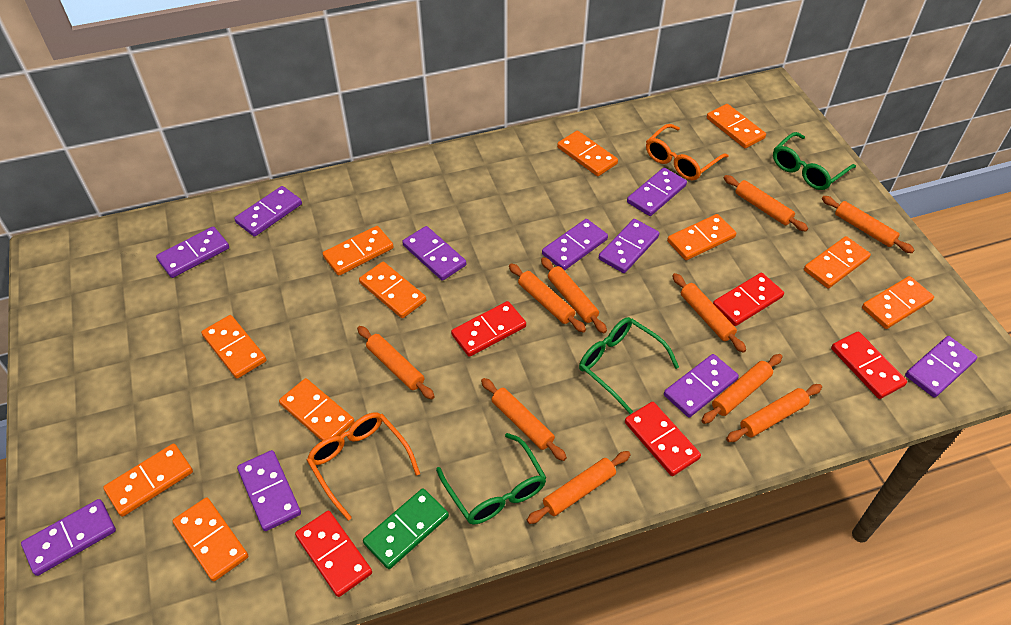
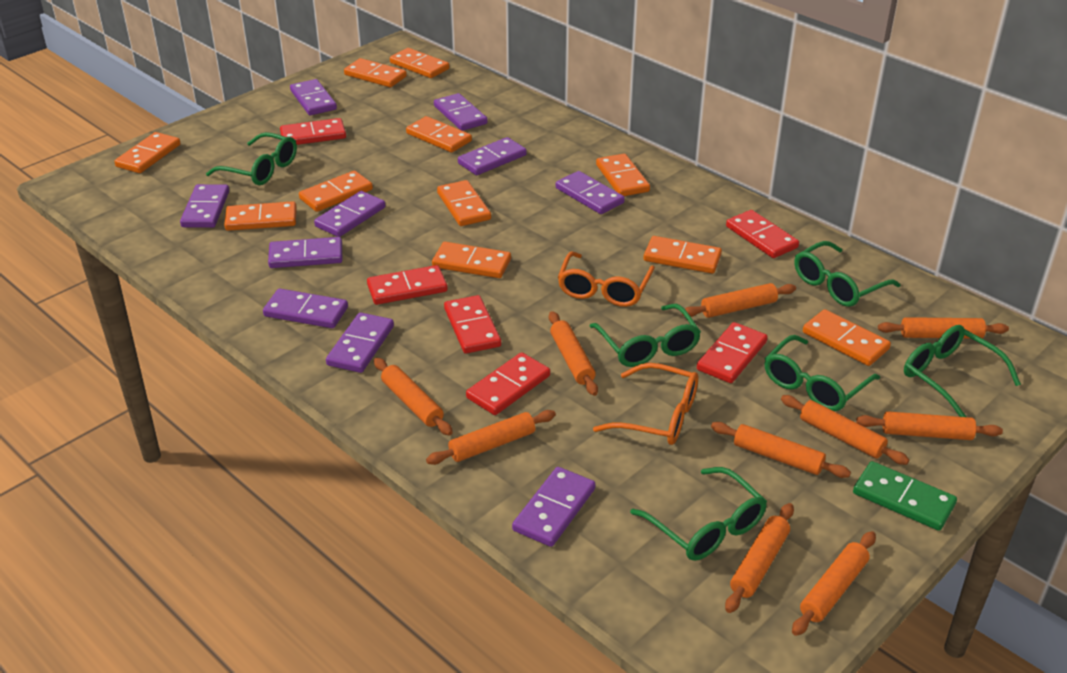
green glasses: 3 -> 6
red domino: 5 -> 6

